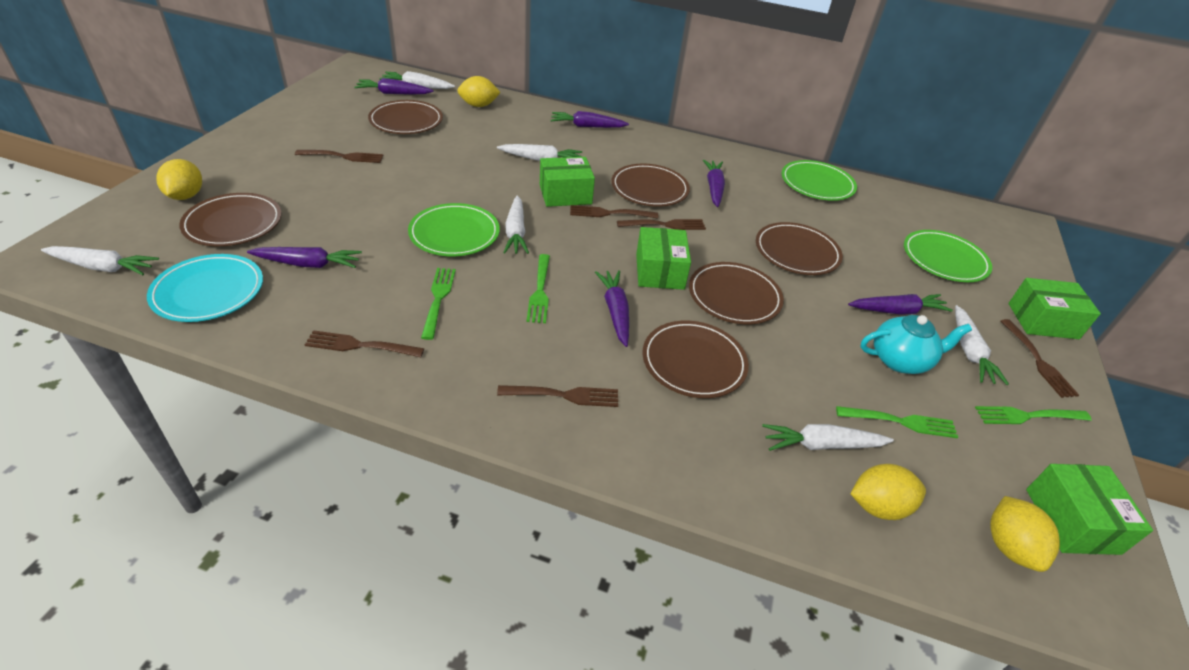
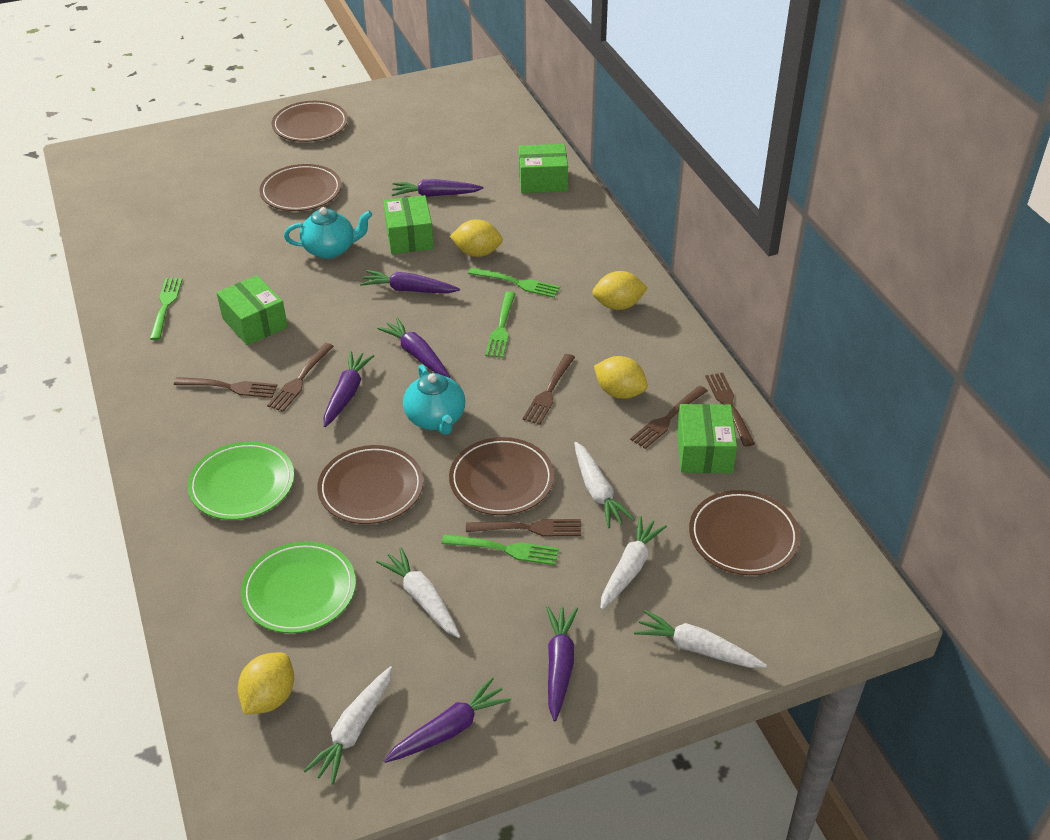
brown plate: 6 -> 5
green plate: 3 -> 2
turquoise plate: 1 -> 0
turquoise teapot: 1 -> 2
white carrot: 6 -> 5

